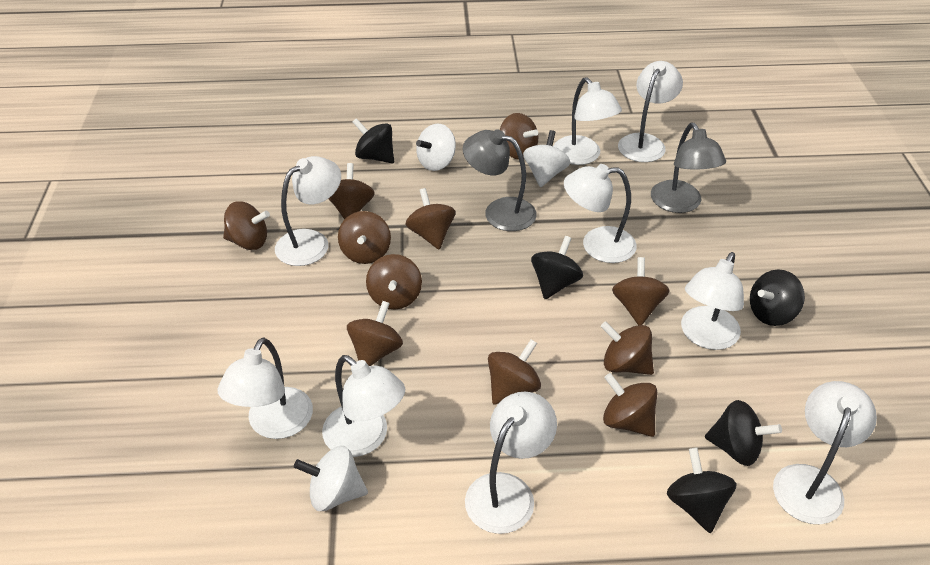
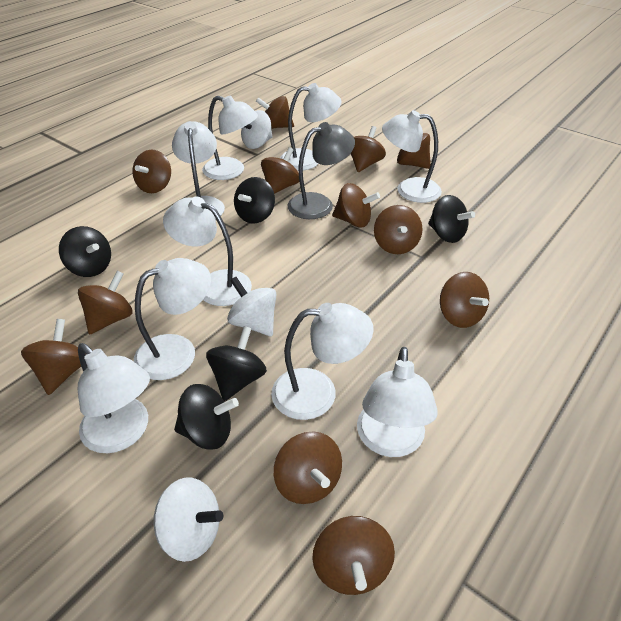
brown spinning top: 11 -> 12
grey lamp: 2 -> 1

